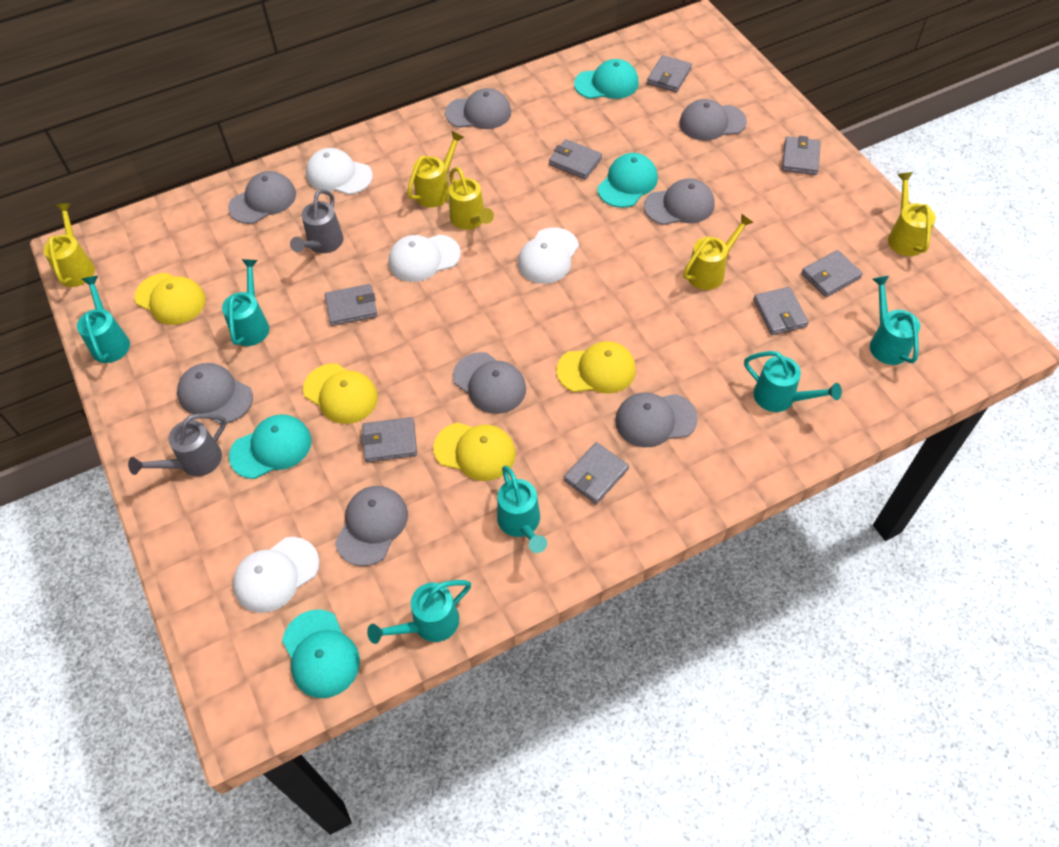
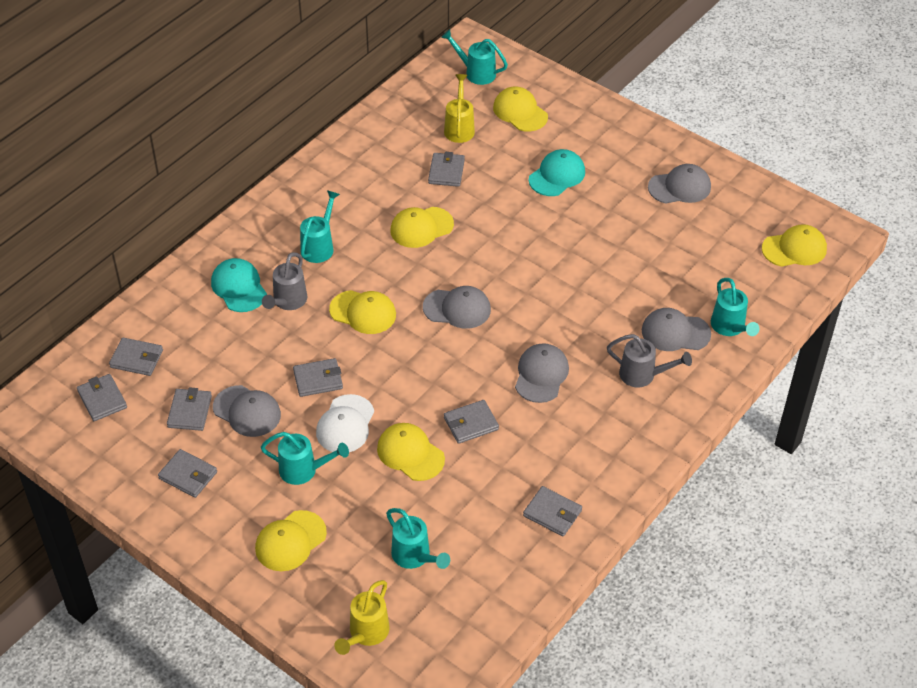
grey cap: 8 -> 5
turquoise cap: 4 -> 2
turquoise watering can: 6 -> 5
white cap: 4 -> 1
yellow cap: 4 -> 6
yellow watering can: 5 -> 2

